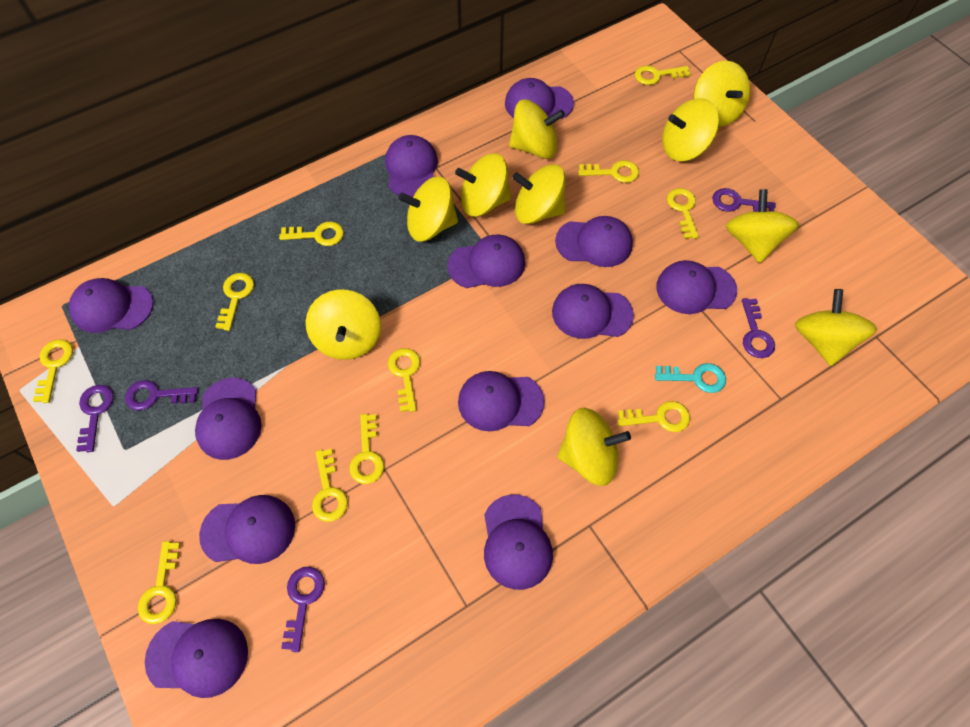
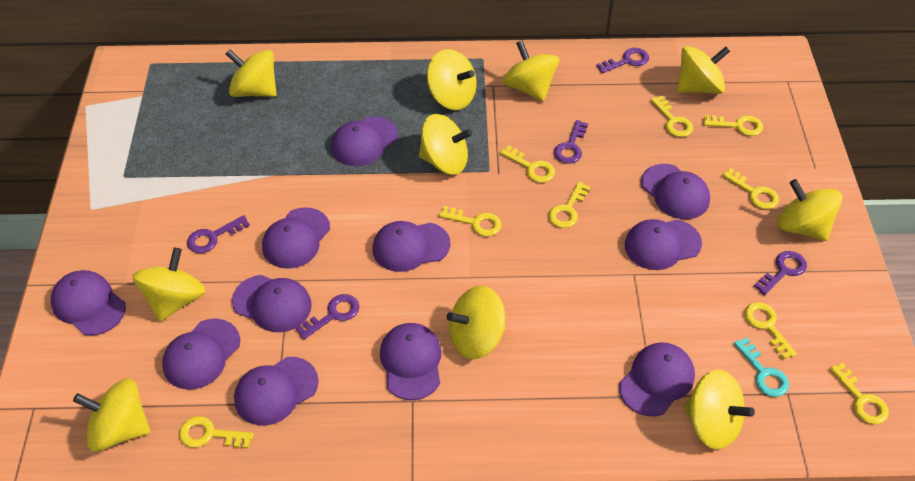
purple cap: 12 -> 11
yellow key: 11 -> 9

